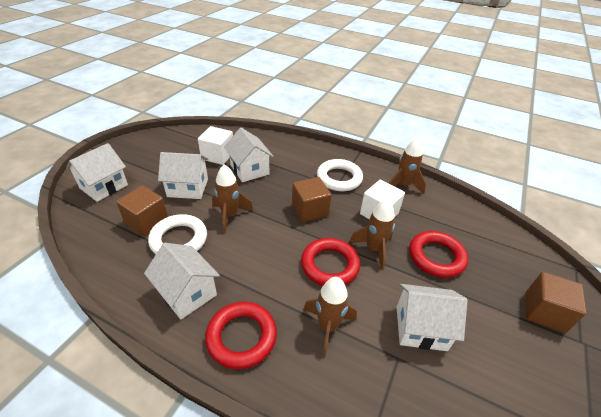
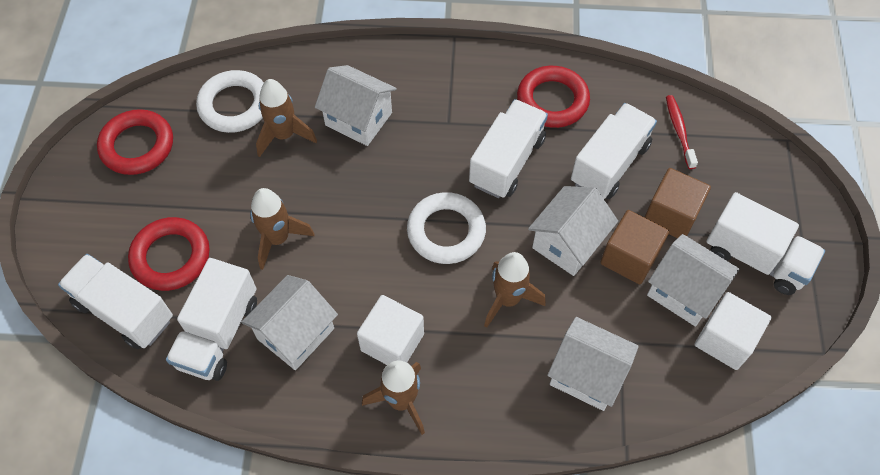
brown cube: 3 -> 2
red toothbrush: 0 -> 1
white truck: 0 -> 5

